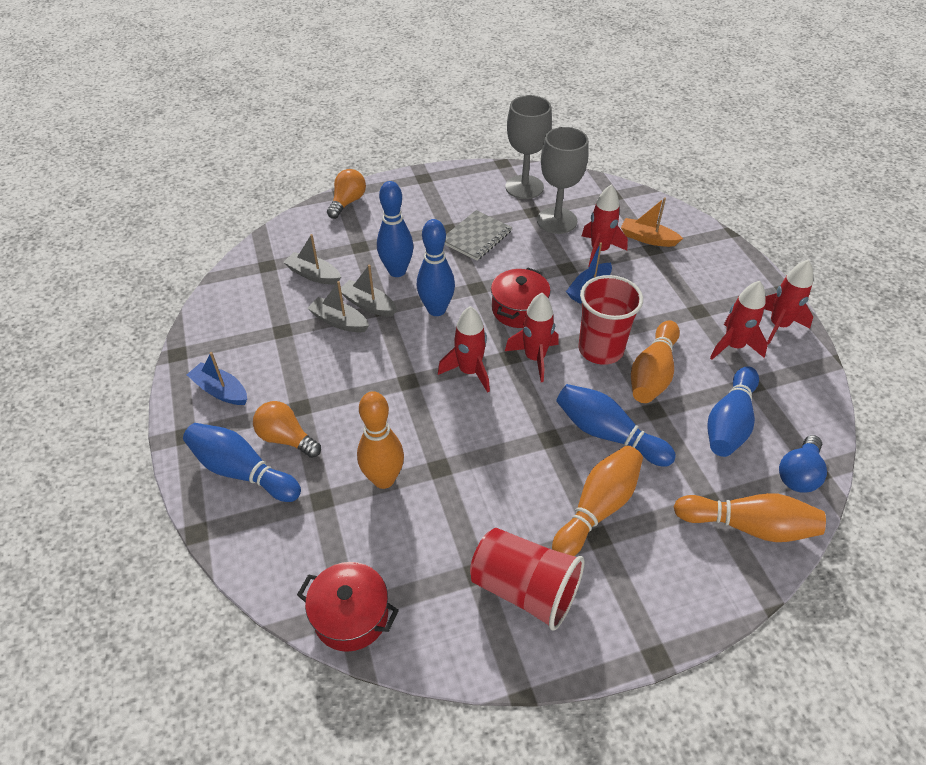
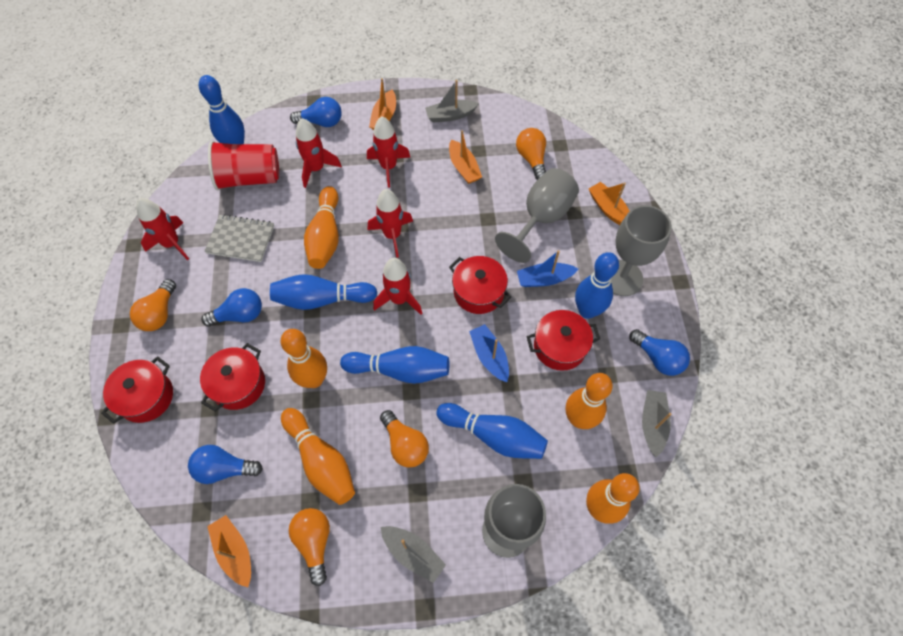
blue light bulb: 1 -> 4
grey goblet: 2 -> 3
orange boat: 1 -> 4
orange bowling pin: 4 -> 5
orange light bulb: 2 -> 4
red cup: 2 -> 1
red pot: 2 -> 4

